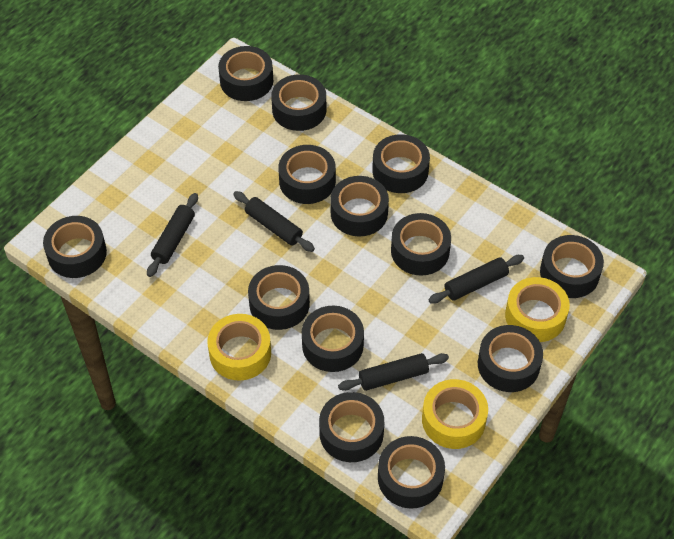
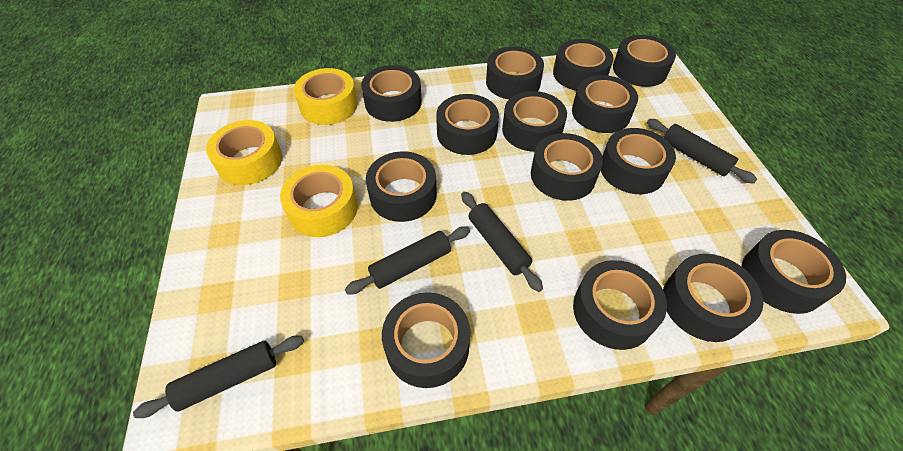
black tape: 13 -> 14

